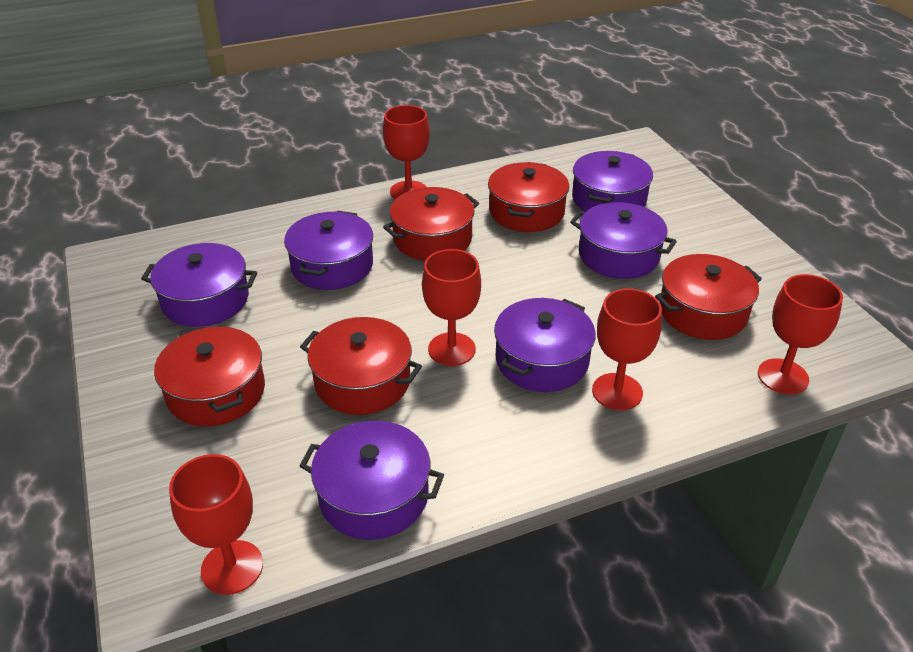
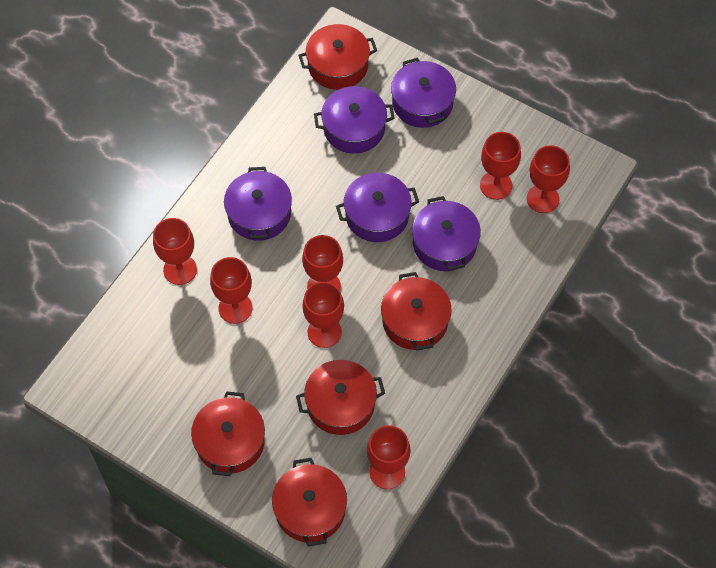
purple pot: 6 -> 5
red goblet: 5 -> 7

